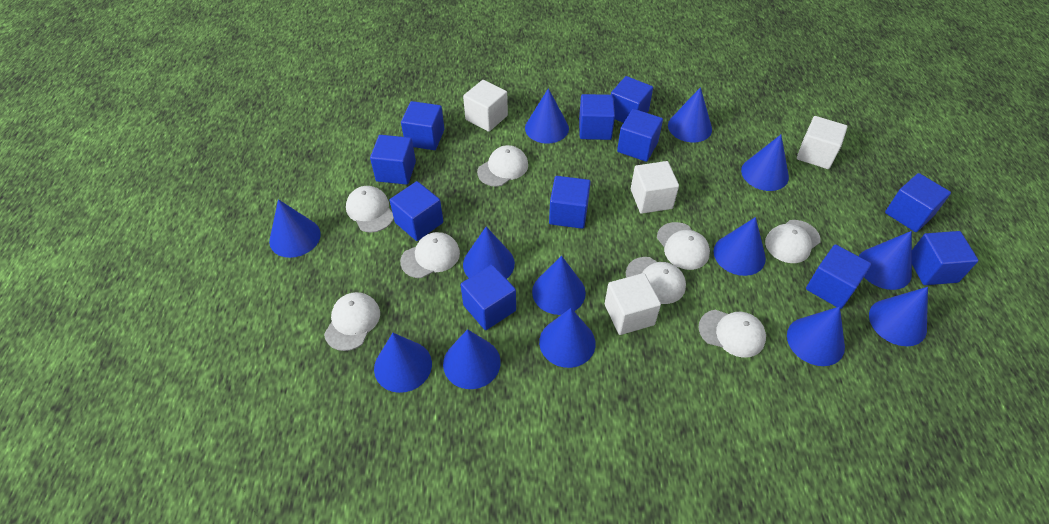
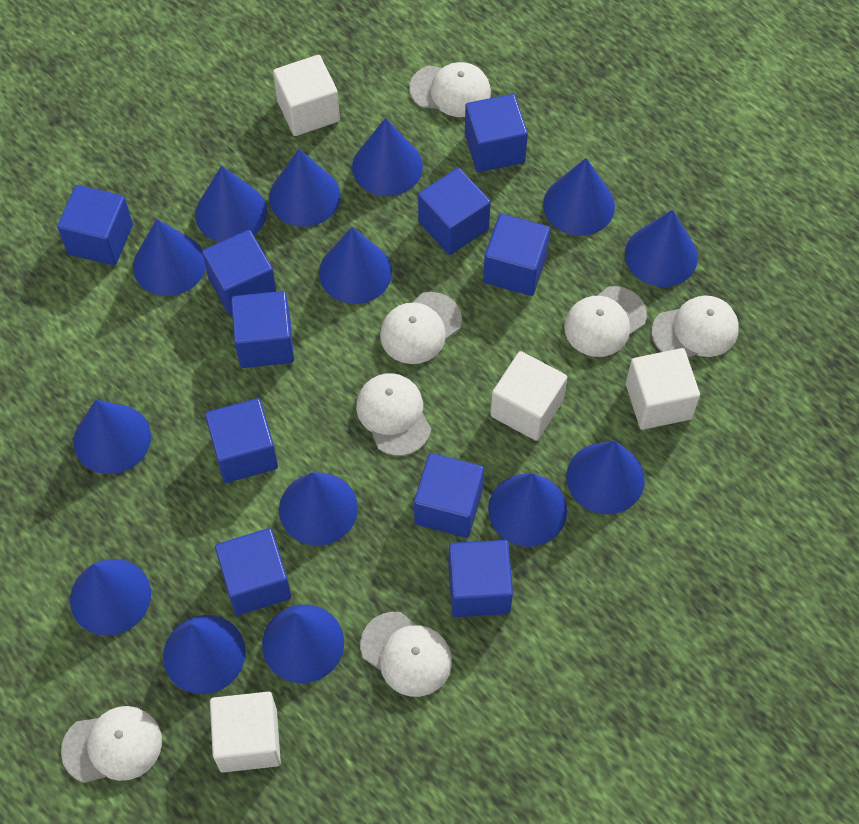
blue cone: 13 -> 14
blue cube: 11 -> 10
white cap: 8 -> 7

